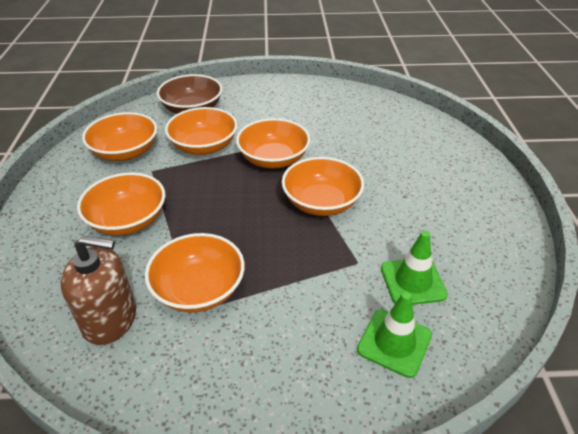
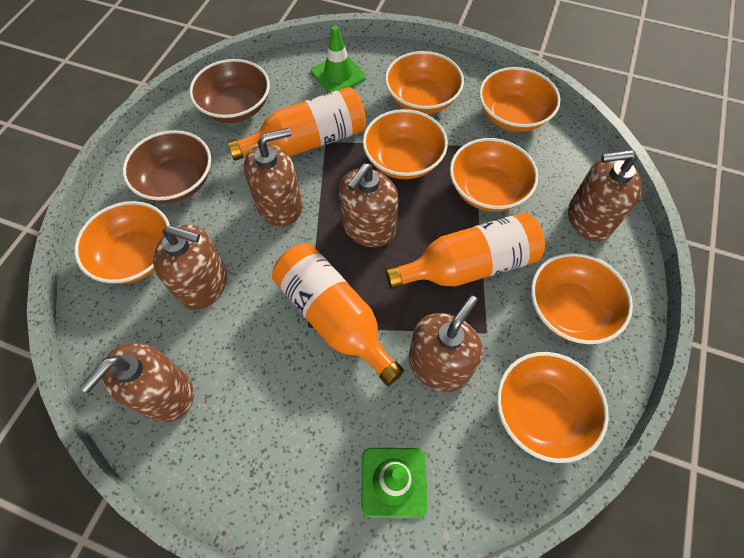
brown bowl: 1 -> 2
brown soap dispenser: 1 -> 6
orange bottle: 0 -> 3
orange bowl: 6 -> 7

